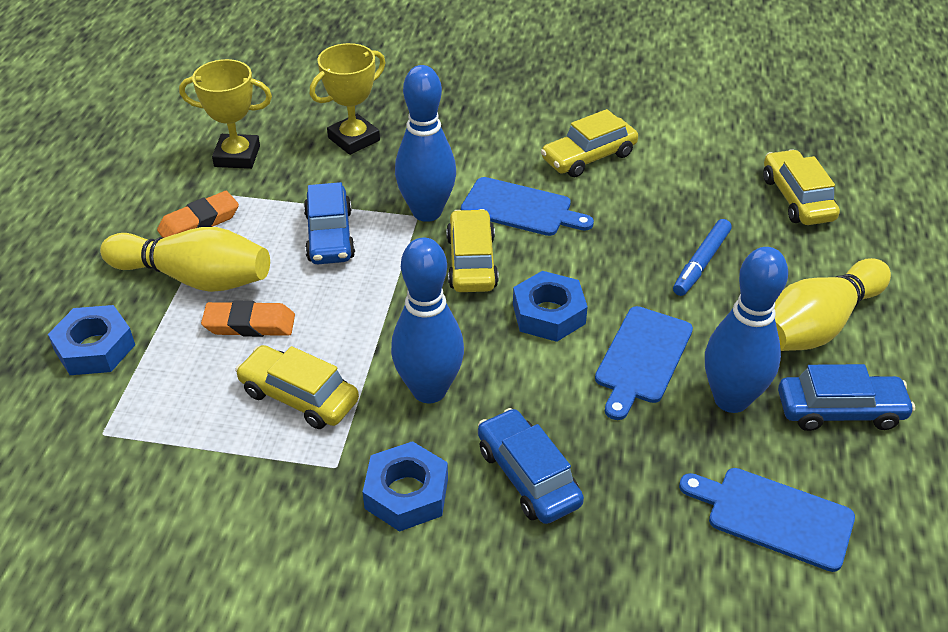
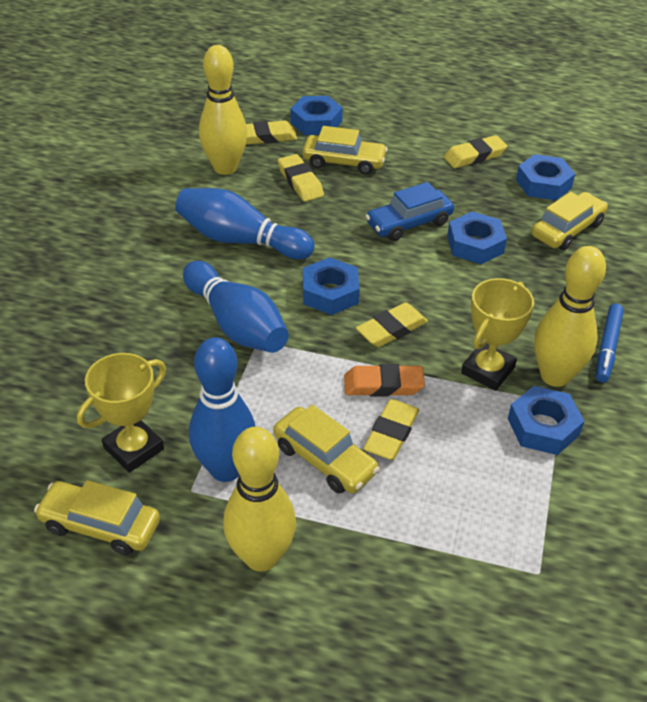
blue car: 3 -> 1
blue cutting board: 3 -> 0
blue nut: 3 -> 5
orange eraser: 2 -> 1
yellow bowling pin: 2 -> 3
yellow eraser: 0 -> 5

